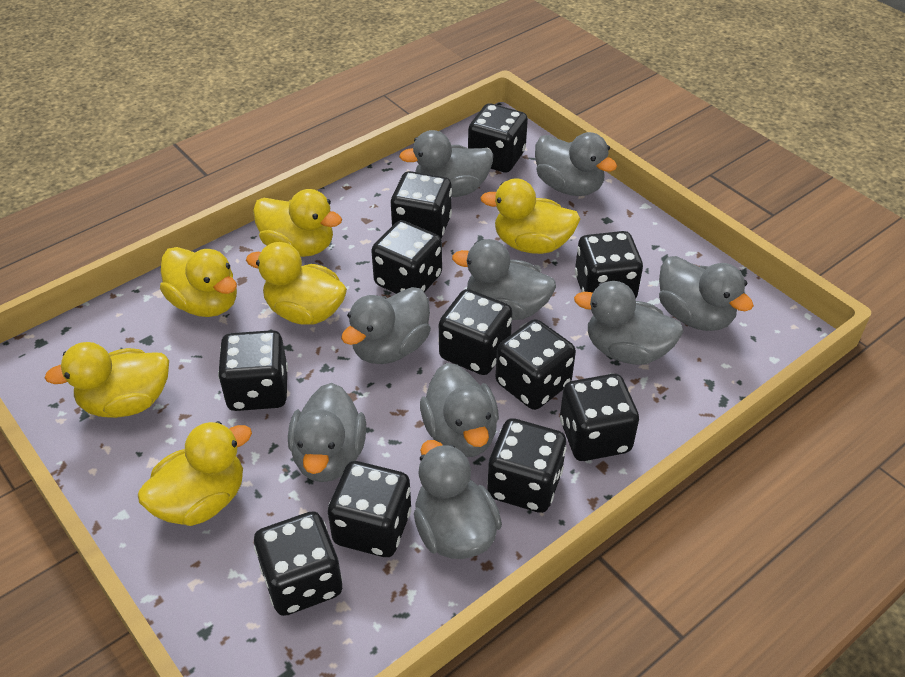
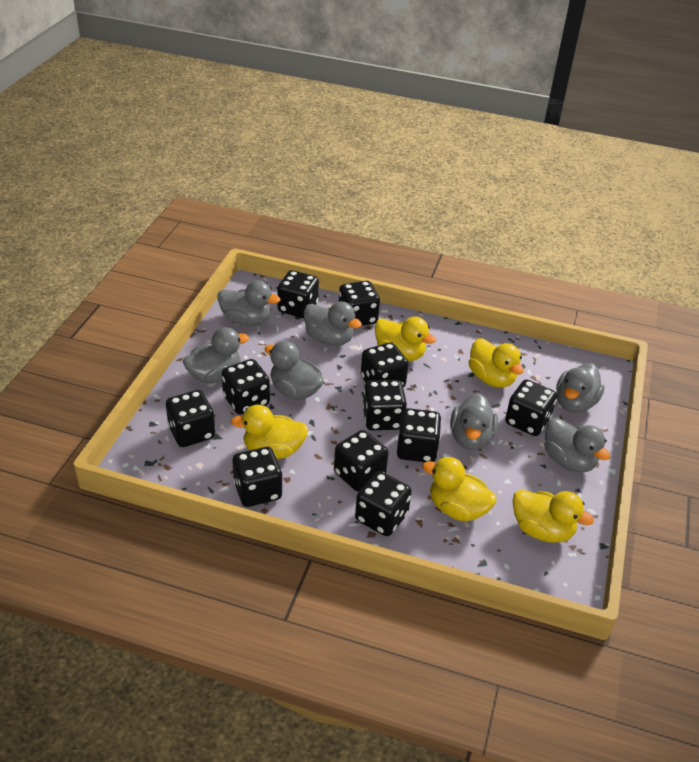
grey duck: 9 -> 7
yellow duck: 6 -> 5

